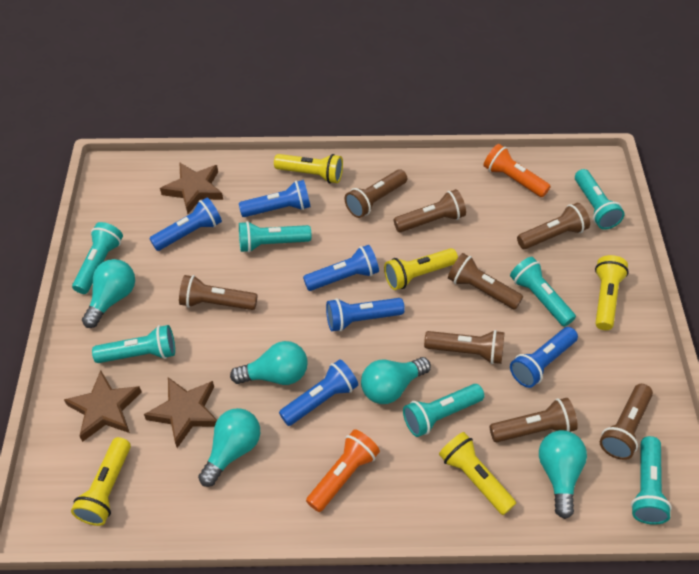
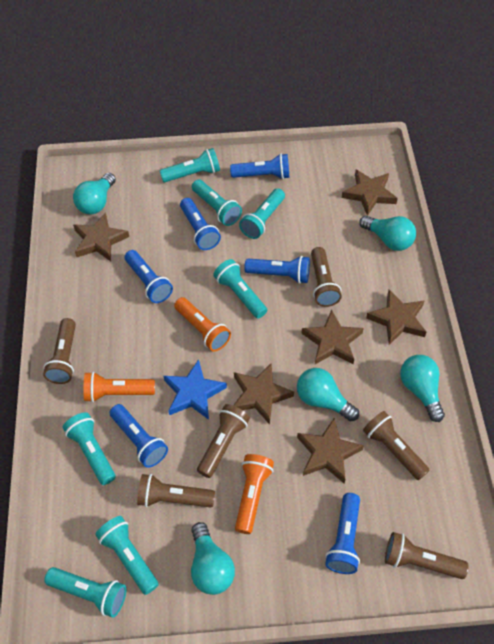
blue star: 0 -> 1
brown flashlight: 8 -> 6
brown star: 3 -> 6
orange flashlight: 2 -> 3
yellow flashlight: 5 -> 0

